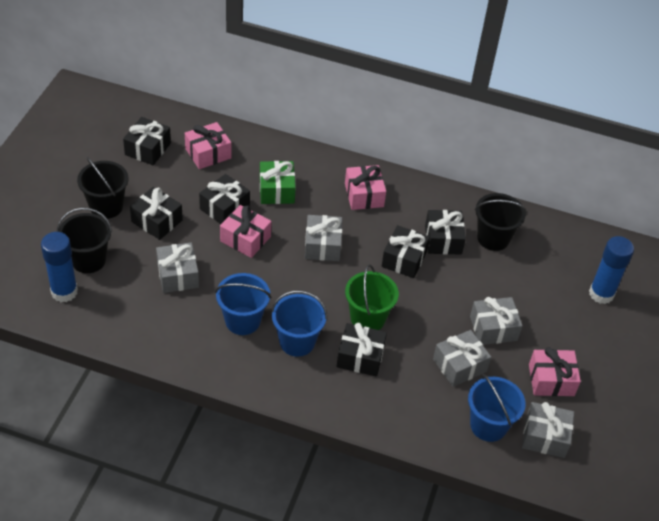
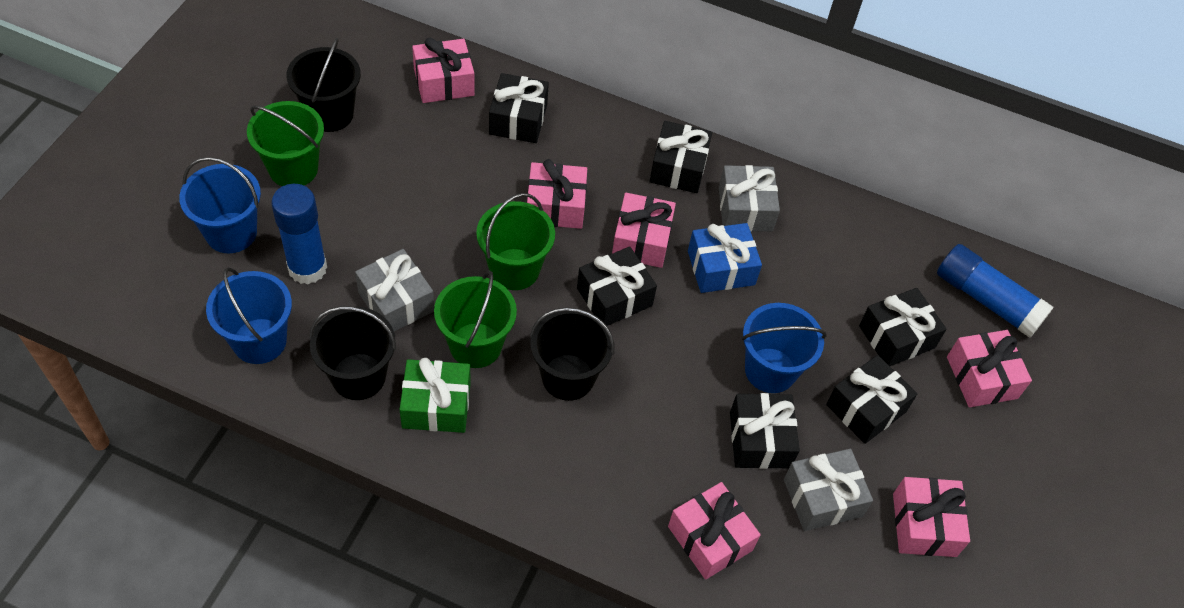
blue gift: 0 -> 1
green bucket: 1 -> 3
grey gift: 5 -> 3
pink gift: 4 -> 6

